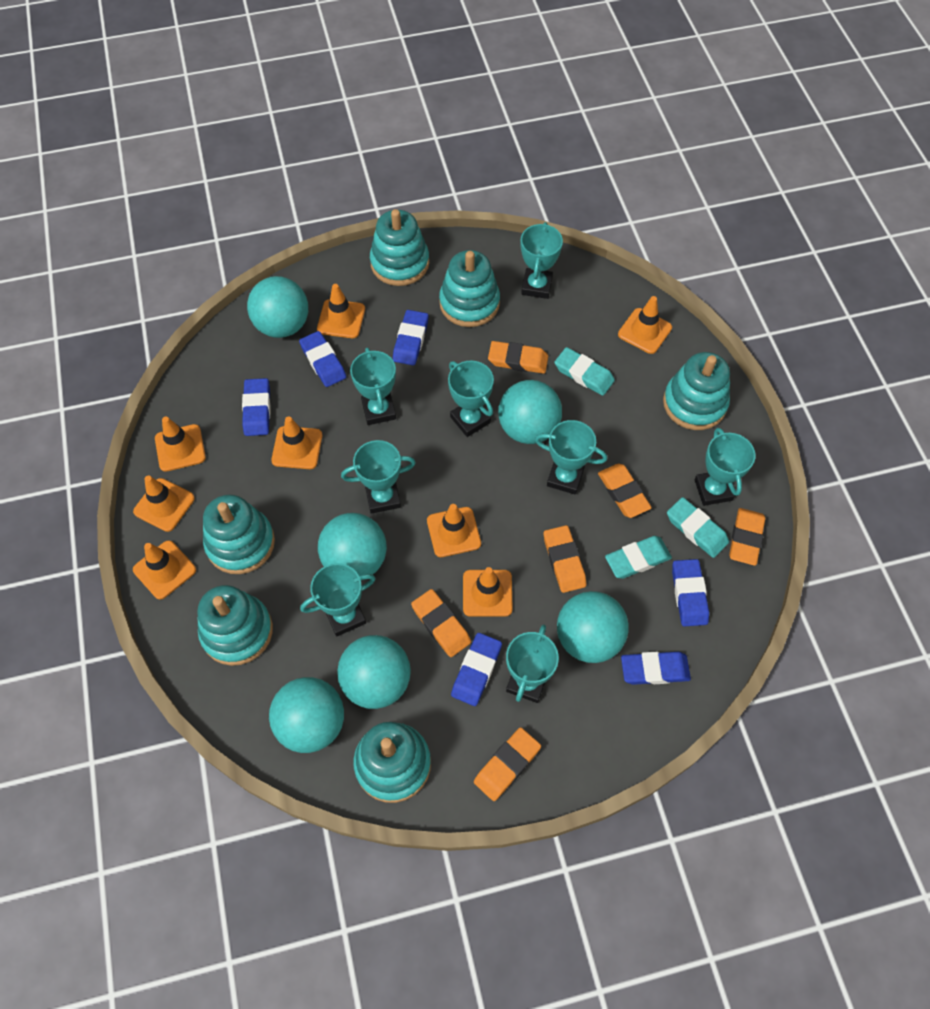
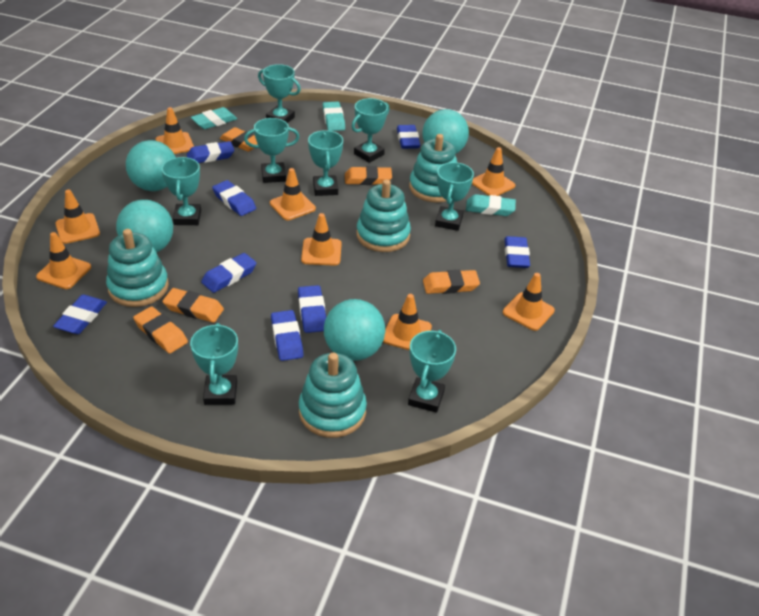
blue eraser: 6 -> 8
orange eraser: 6 -> 5
turquoise ball: 6 -> 4
turquoise stacking toy: 6 -> 4

